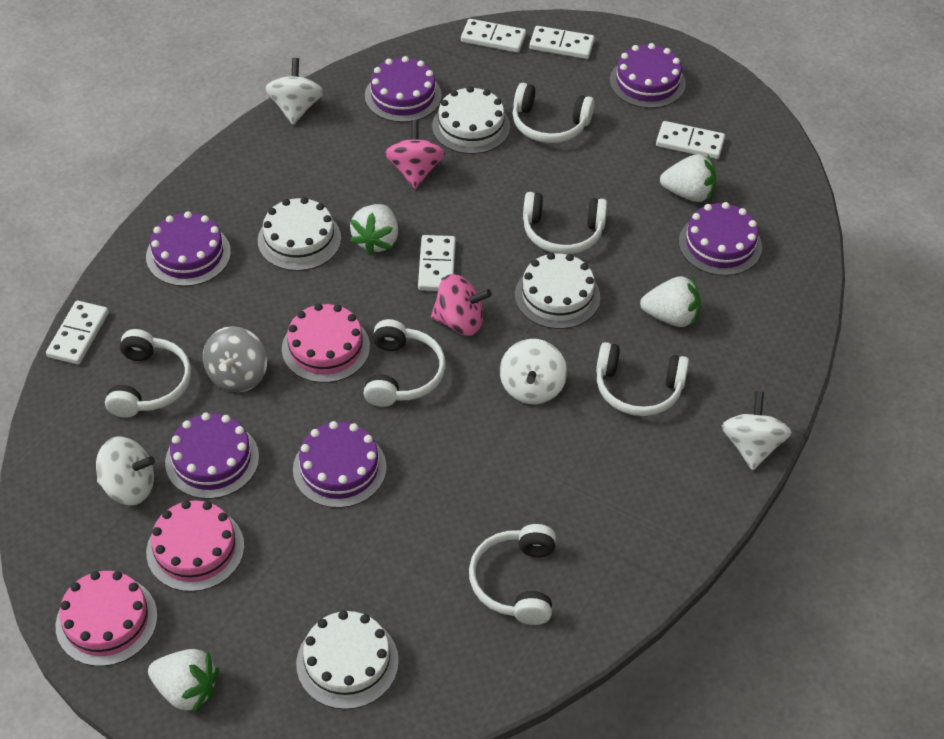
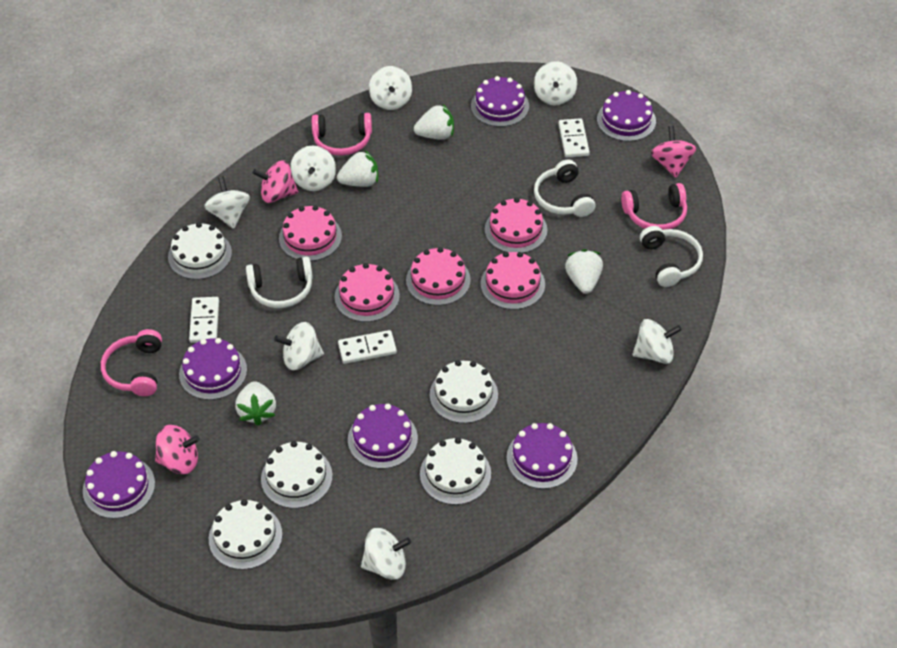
grey spinning top: 1 -> 0
pink cake: 3 -> 5
pink headphones: 0 -> 3
pink spinning top: 2 -> 3
white cake: 4 -> 5
white domino: 5 -> 3
white headphones: 6 -> 3
white spinning top: 4 -> 7

